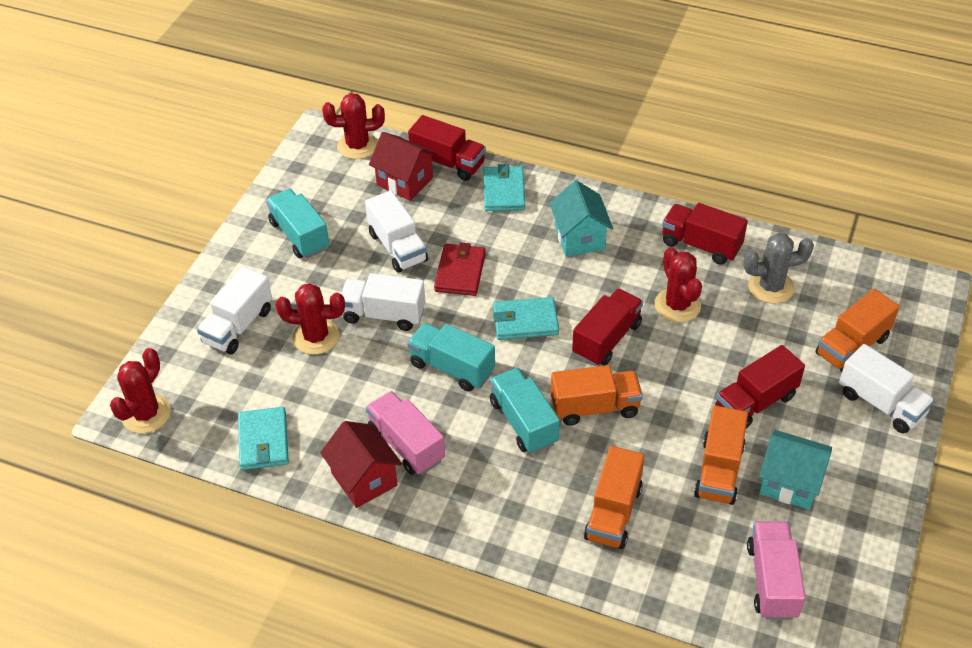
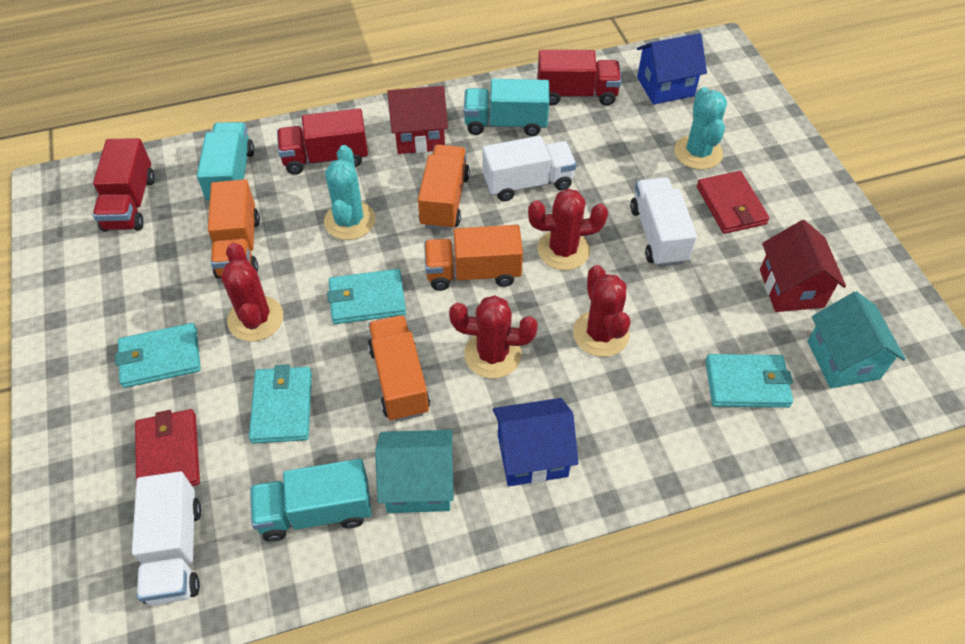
blue house: 0 -> 2
grey cactus: 1 -> 0
pink truck: 2 -> 0
red truck: 4 -> 3
red wallet: 1 -> 2
turquoise cactus: 0 -> 2
turquoise wallet: 3 -> 4
white truck: 4 -> 3

